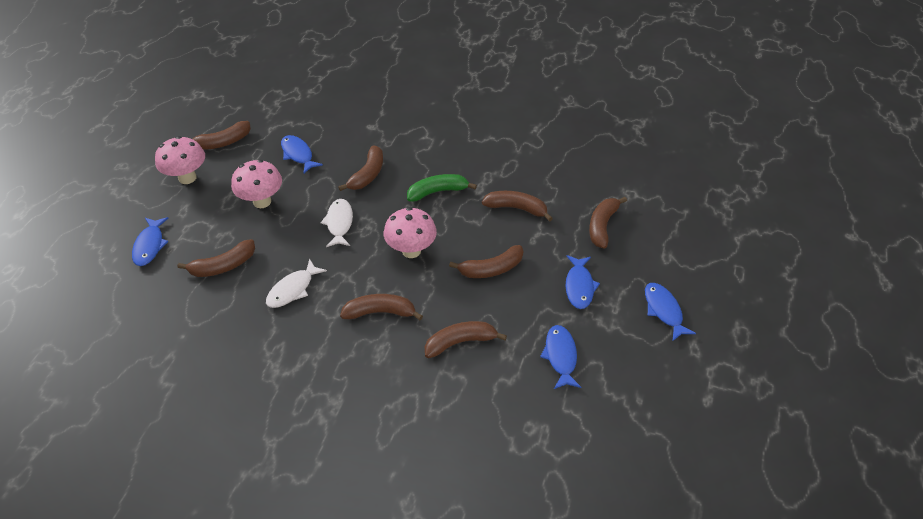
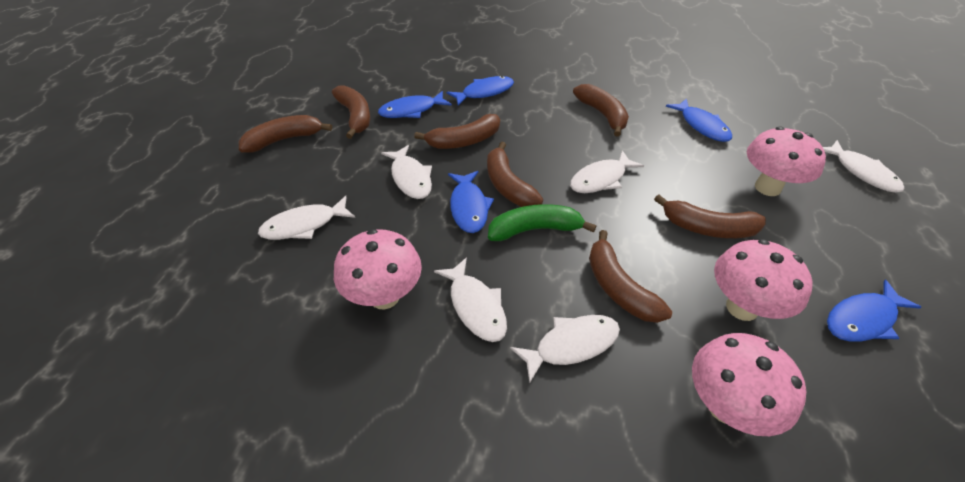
brown banana: 8 -> 7
pink mushroom: 3 -> 4
white fish: 2 -> 6

